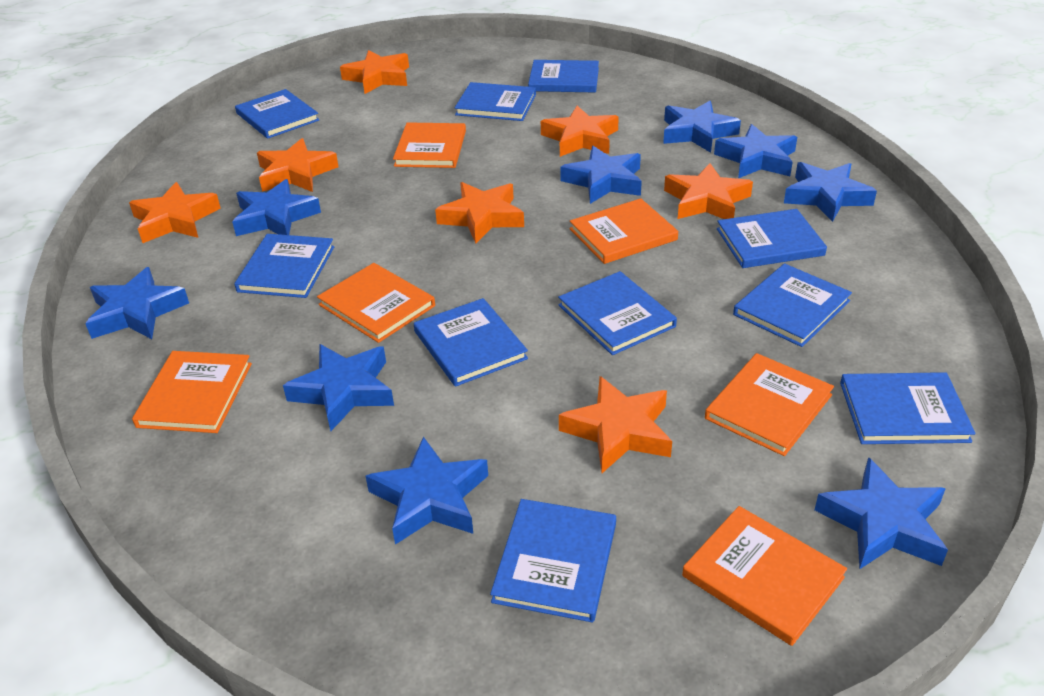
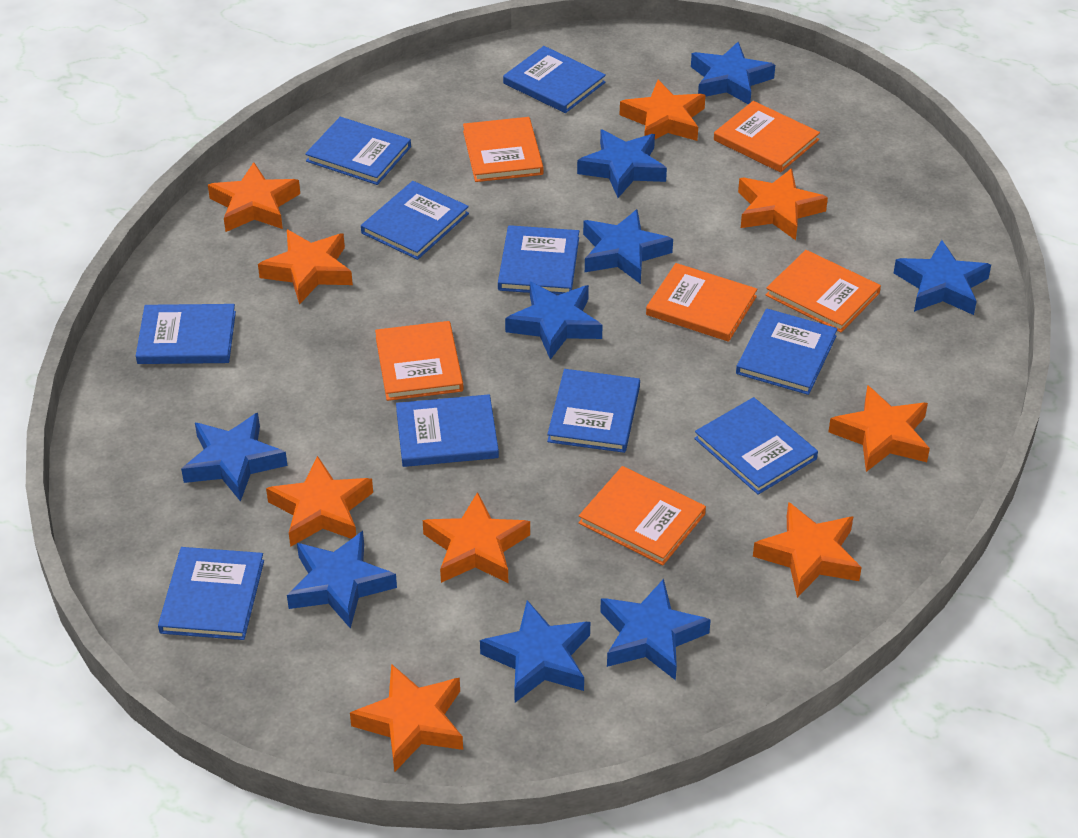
orange star: 7 -> 9

